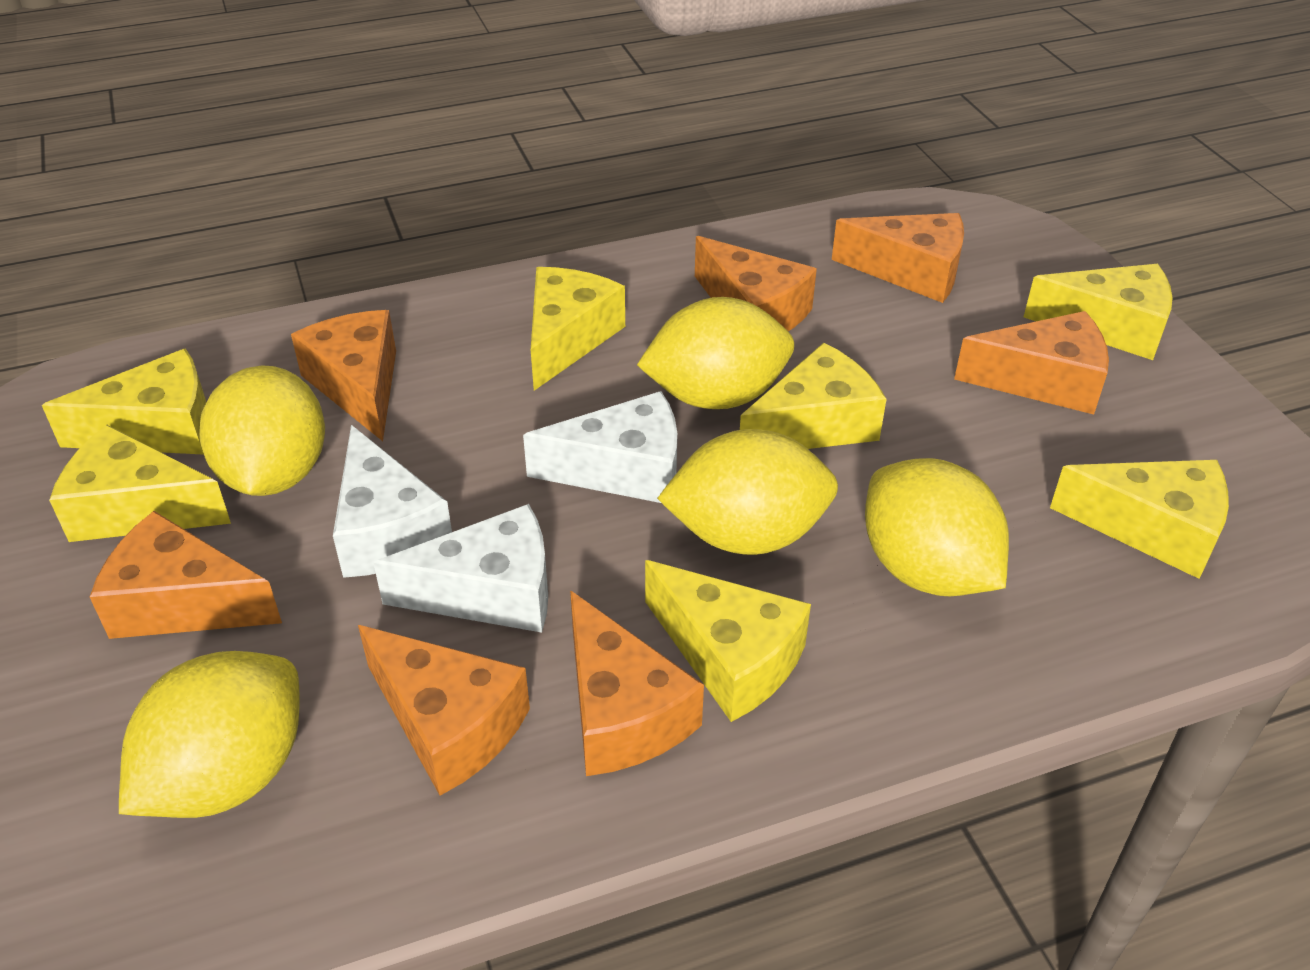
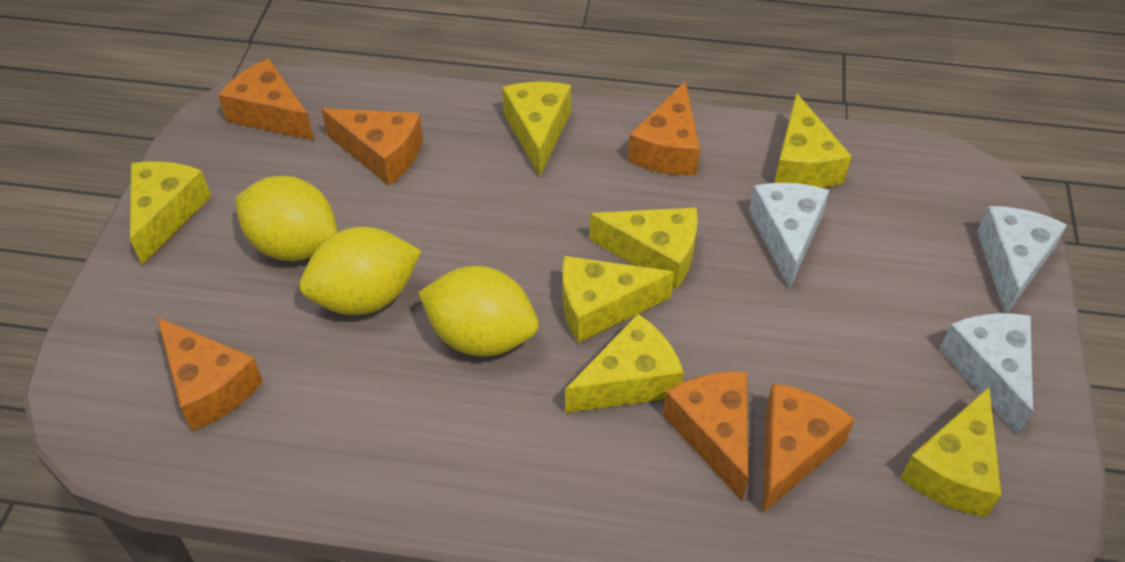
orange cheese: 7 -> 6
yellow lemon: 5 -> 3

